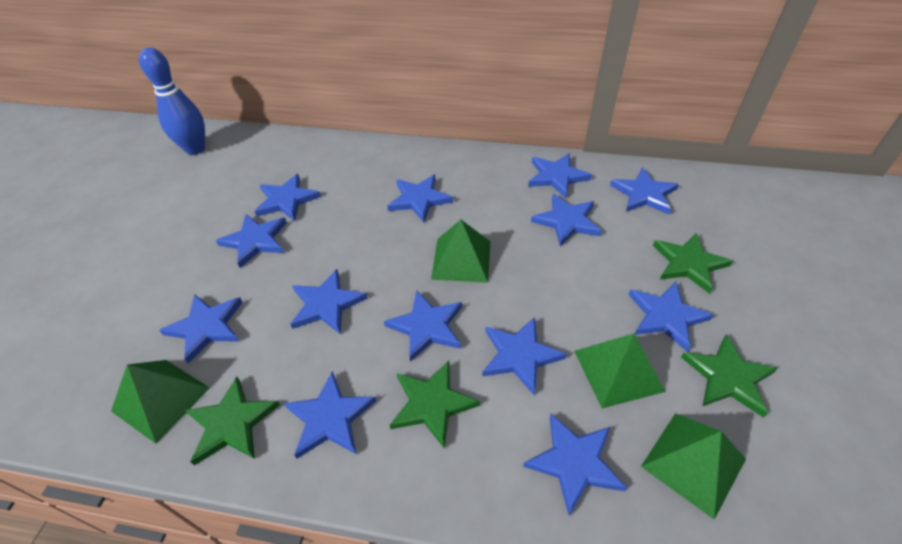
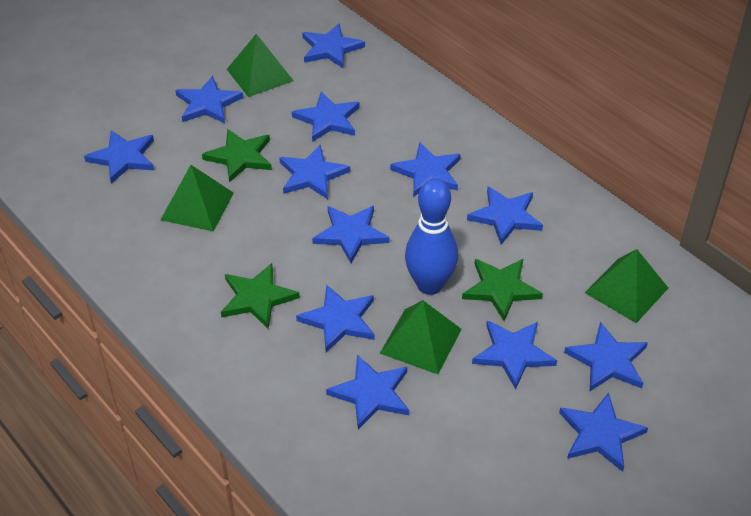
green star: 4 -> 3

